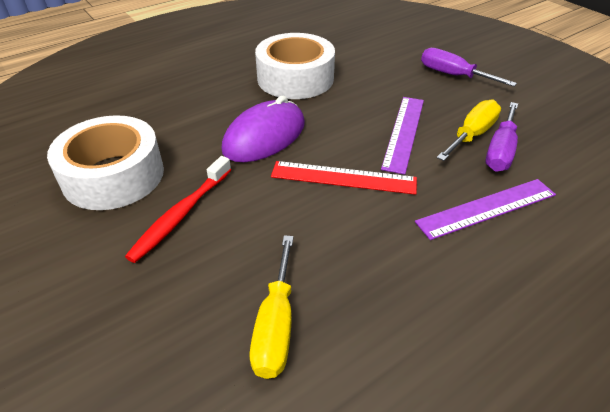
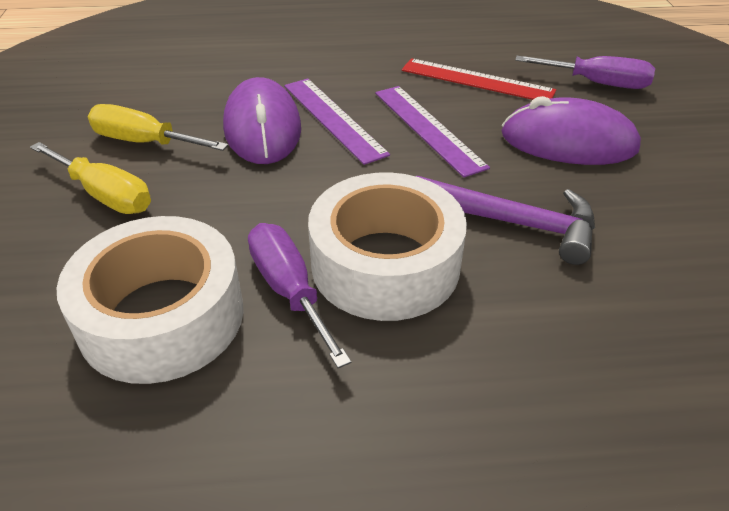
purple hammer: 0 -> 1
purple mouse: 1 -> 2
red toothbrush: 1 -> 0

